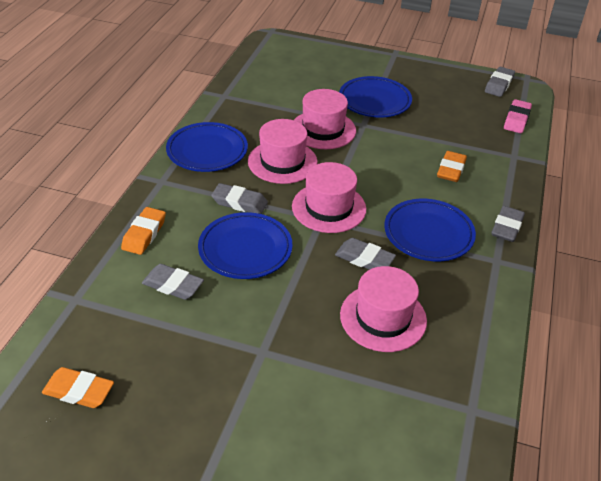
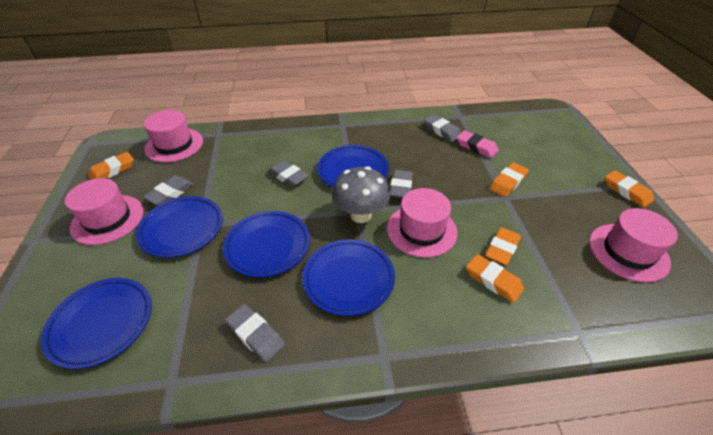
blue plate: 4 -> 5
grey mushroom: 0 -> 1
orange eraser: 3 -> 5

